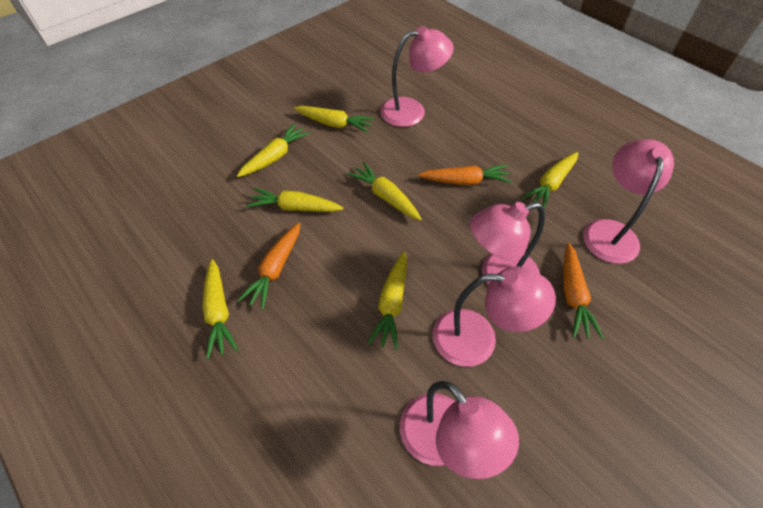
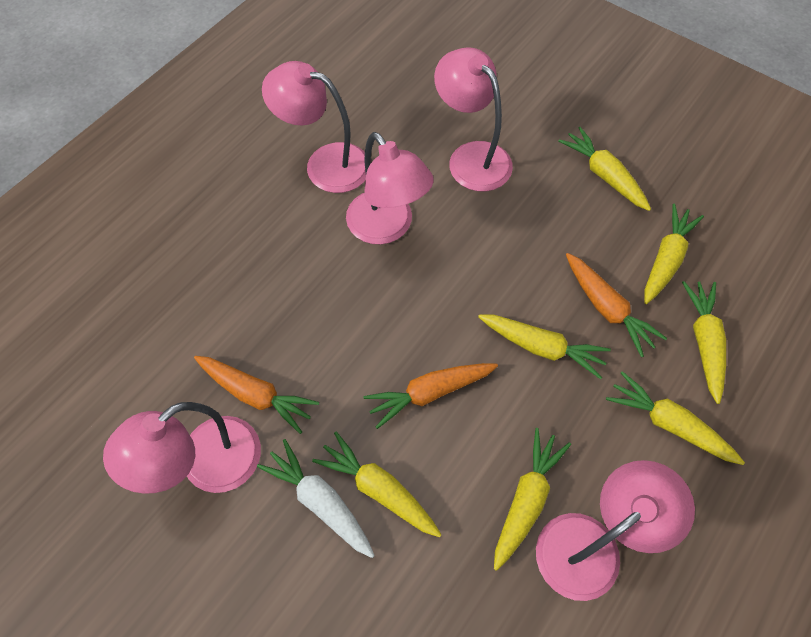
white carrot: 0 -> 1

